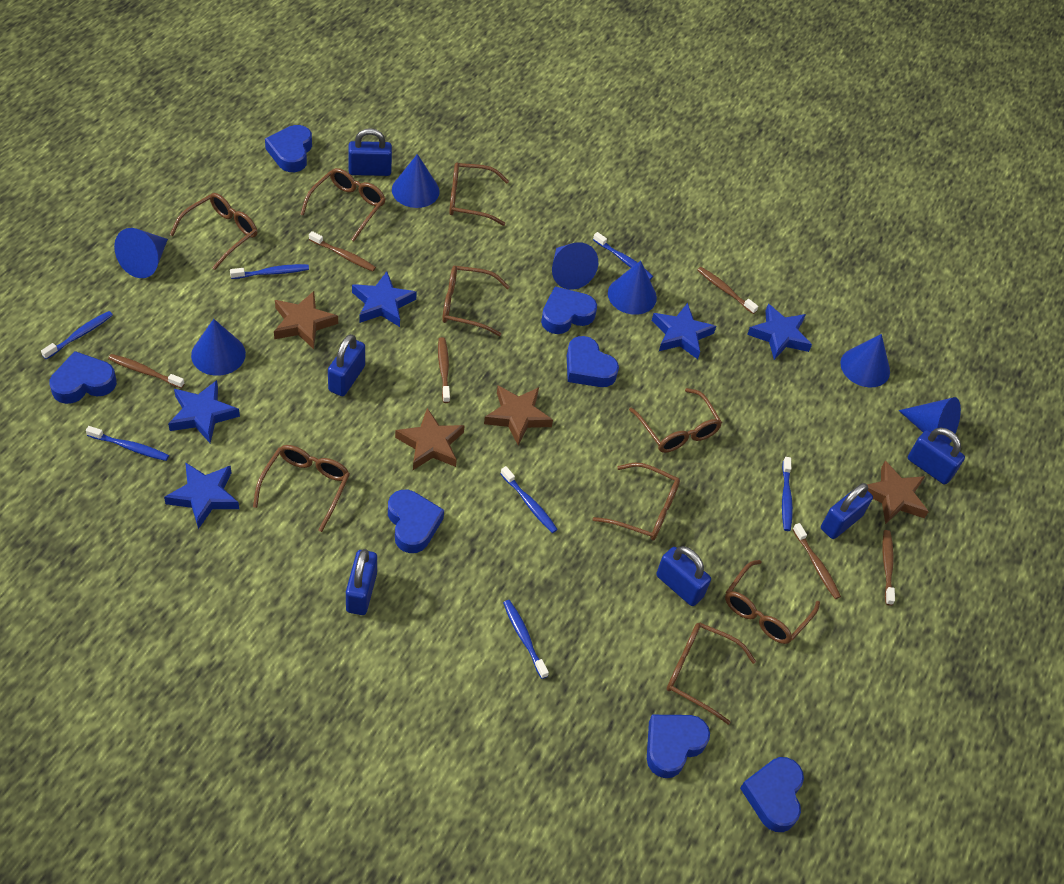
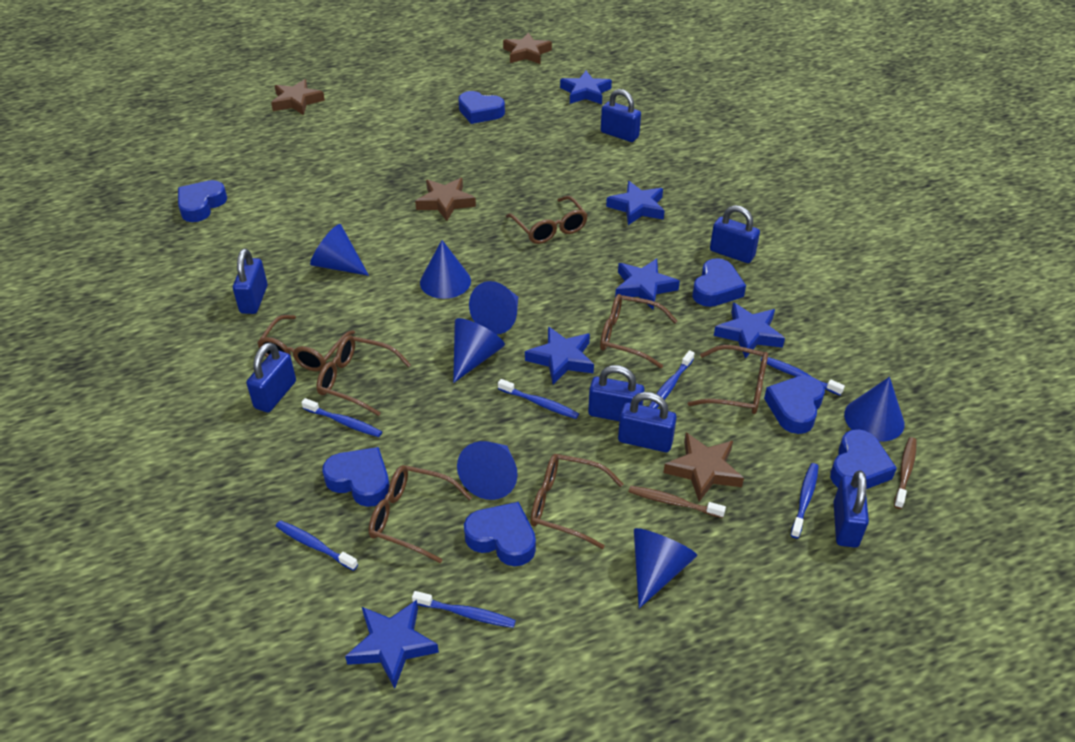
blue padlock: 6 -> 7
blue star: 5 -> 6
brown glasses: 9 -> 7
brown toothbrush: 6 -> 2

